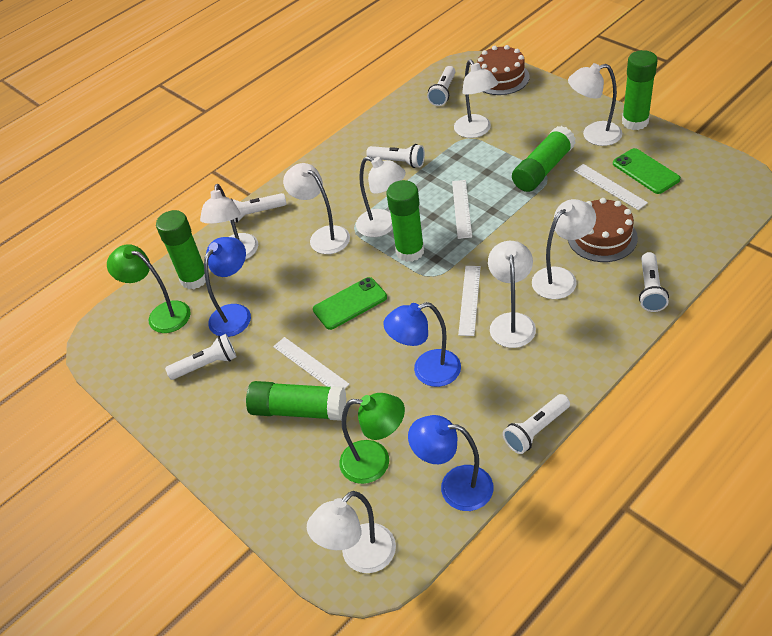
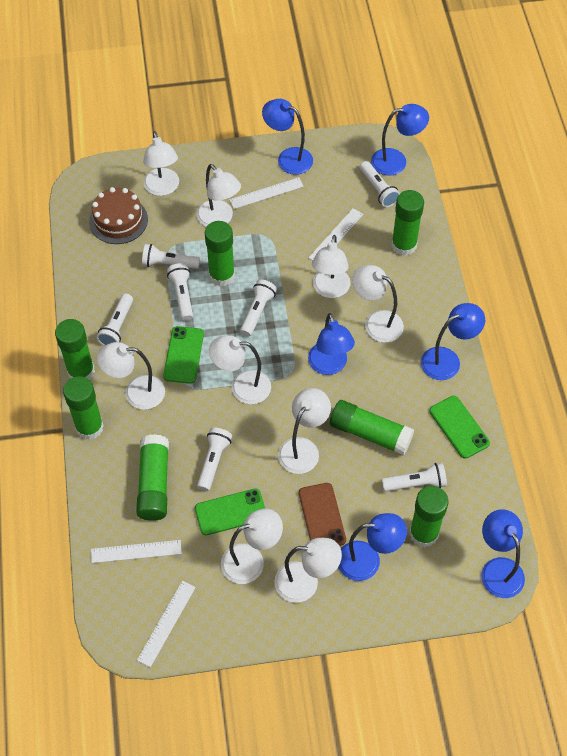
blue lamp: 3 -> 6
brown cake: 2 -> 1
brown phone: 0 -> 1
green glue stick: 5 -> 7
green lamp: 2 -> 0
green phone: 2 -> 3
white flashlight: 6 -> 7
white lamp: 8 -> 9

